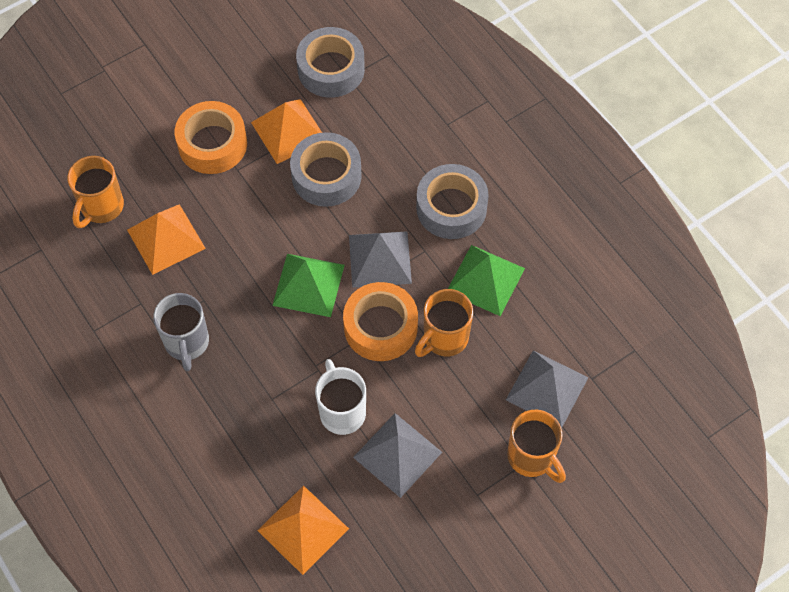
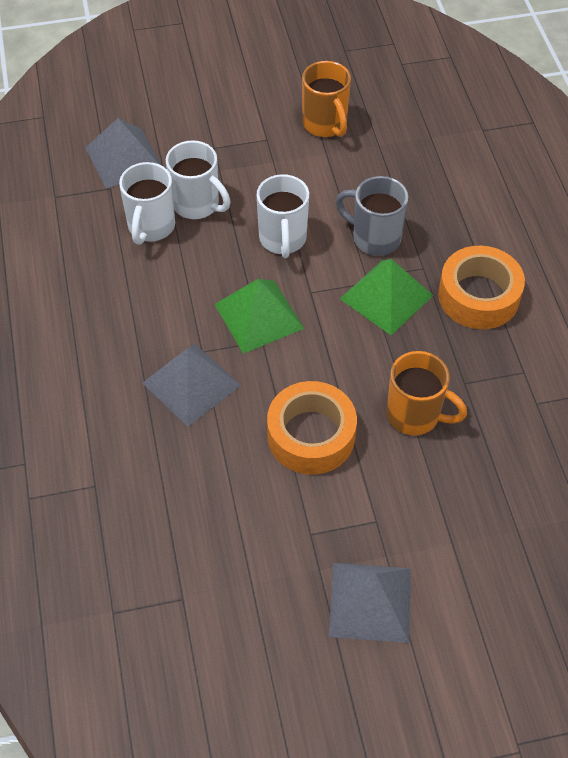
grey tape: 3 -> 0
orange mug: 3 -> 2
orange pyramid: 3 -> 0
white mug: 1 -> 3

